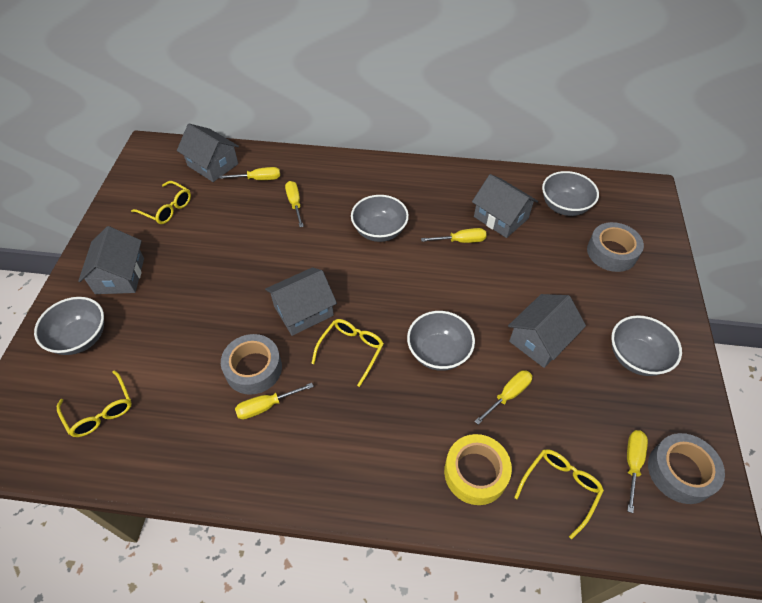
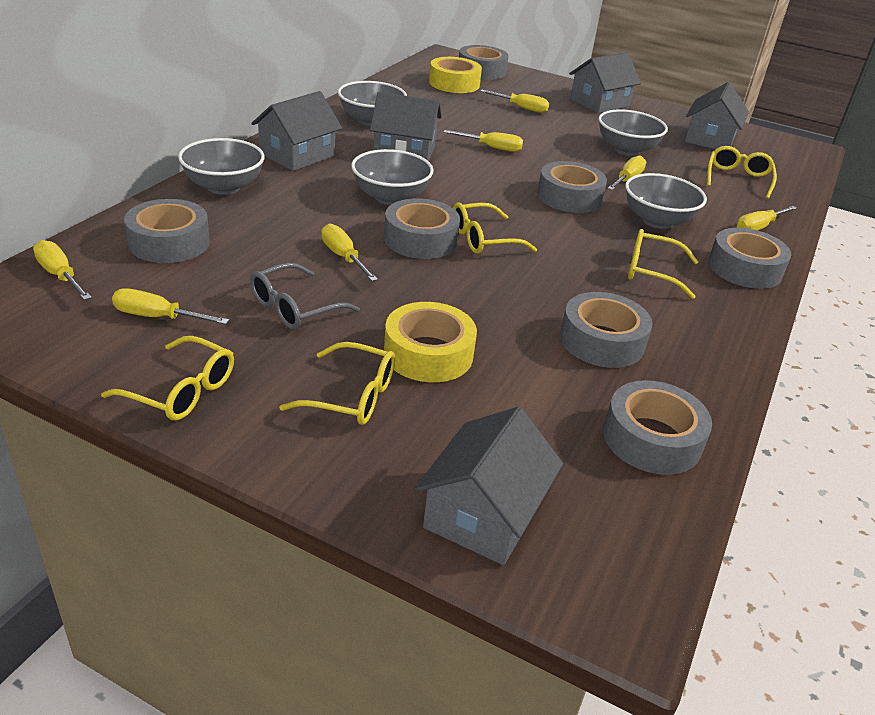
grey glasses: 0 -> 1
grey tape: 3 -> 7
yellow glasses: 4 -> 5
yellow screwdriver: 6 -> 7
yellow tape: 1 -> 2

